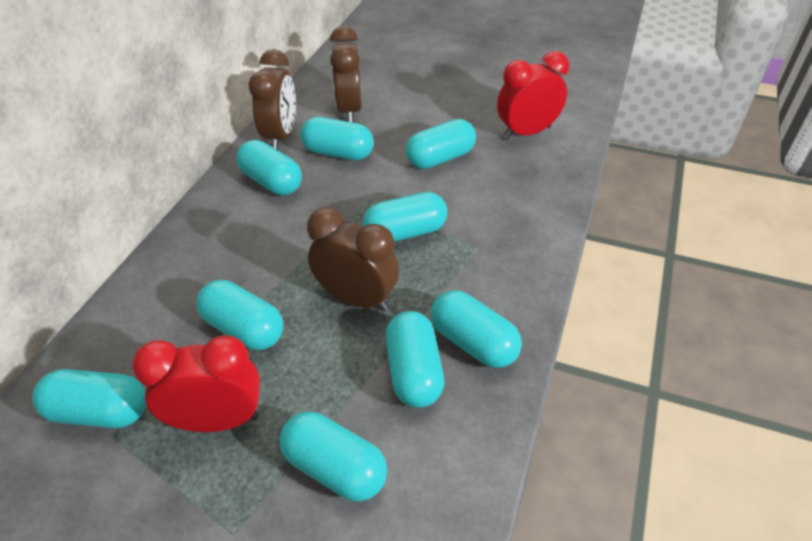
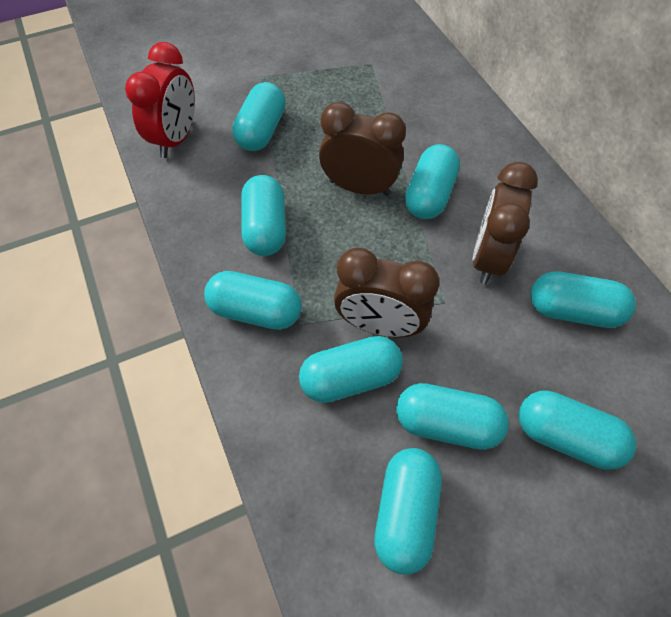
red clock: 2 -> 1

